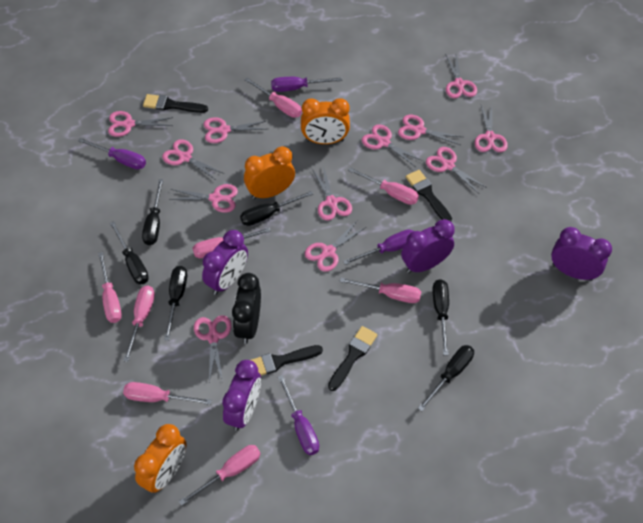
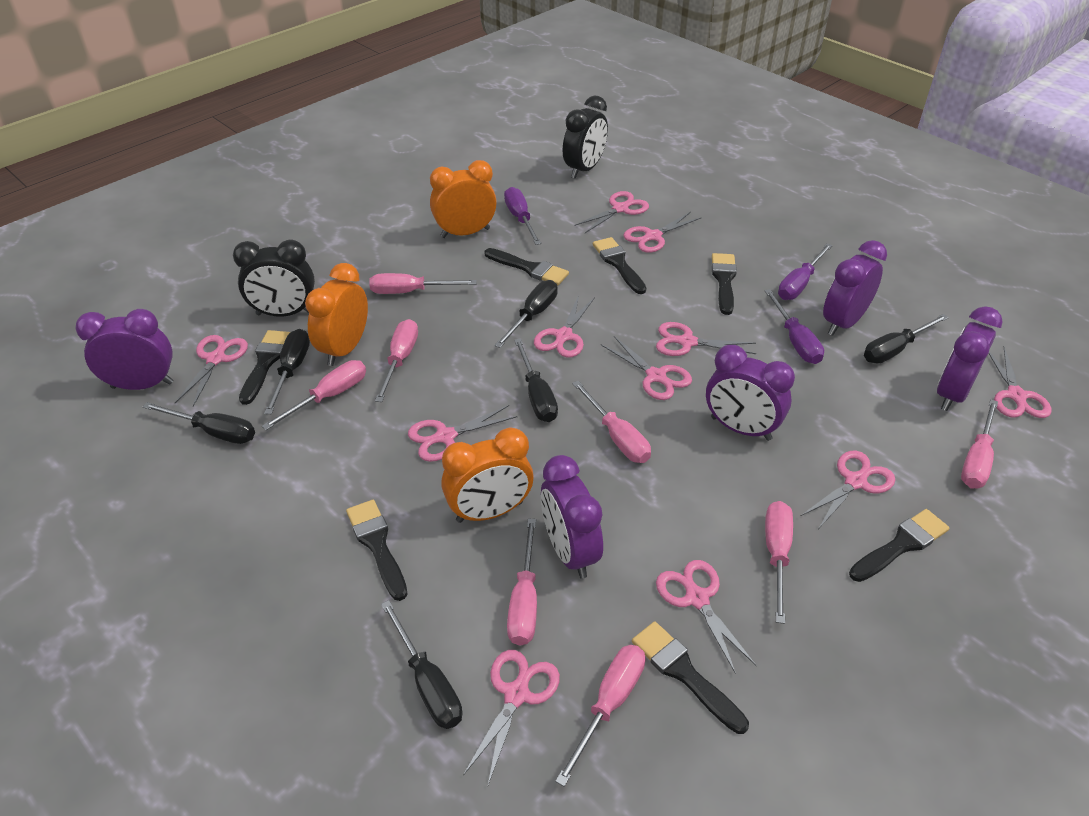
black brush: 4 -> 7
black clock: 1 -> 2
pink scissors: 12 -> 11
purple clock: 4 -> 5
purple screwdriver: 4 -> 3

